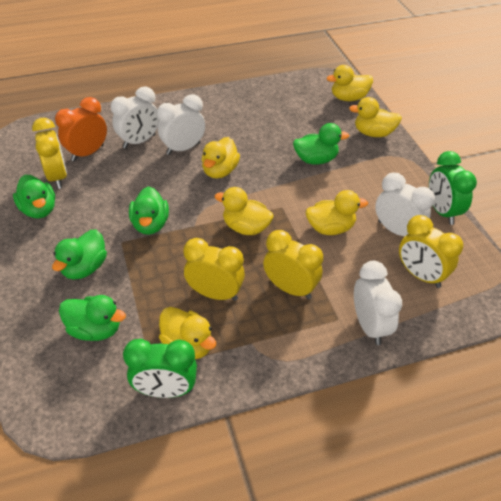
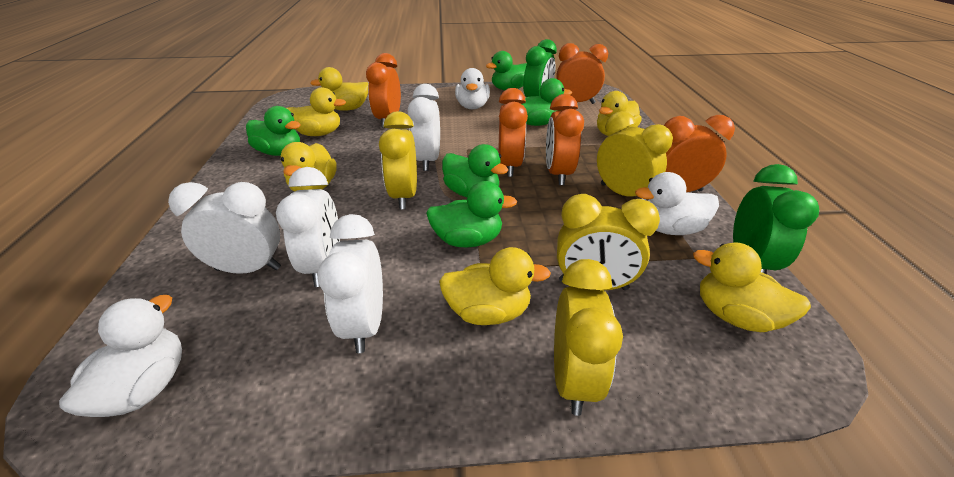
orange clock: 1 -> 5
white duck: 0 -> 3

